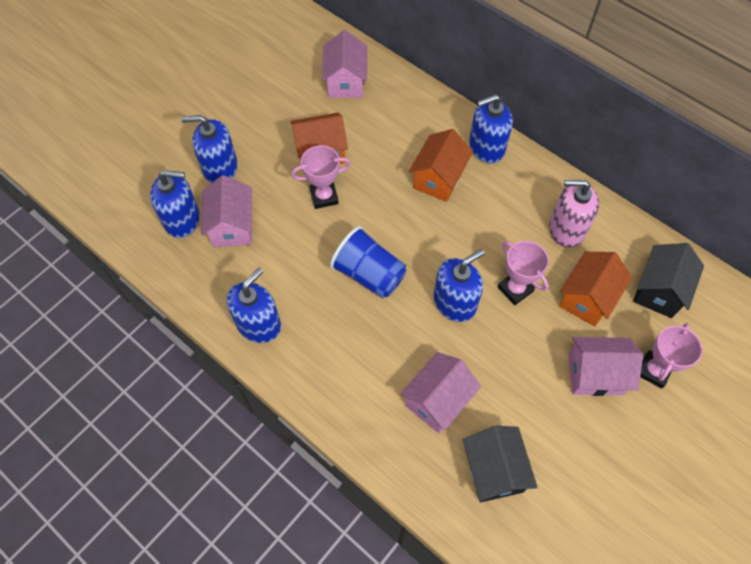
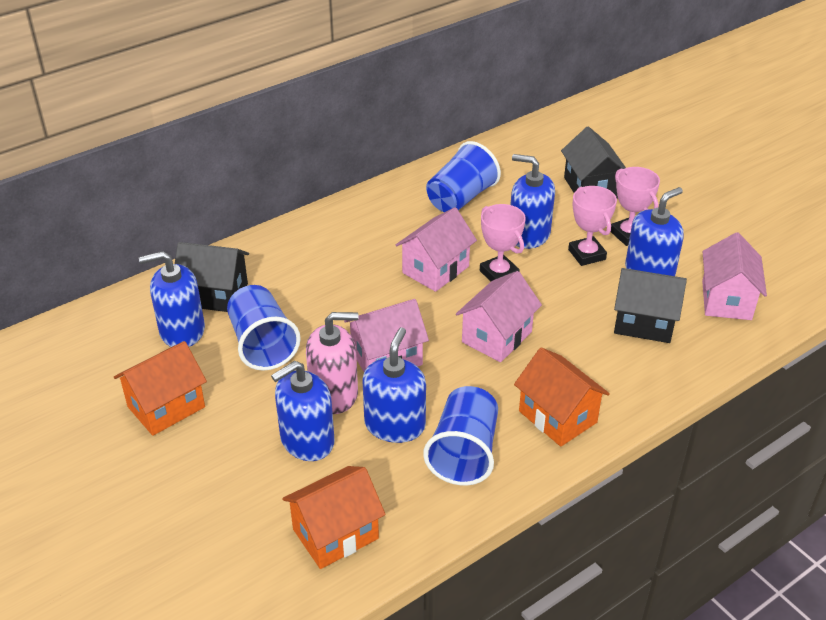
black house: 2 -> 3
blue cup: 1 -> 3

